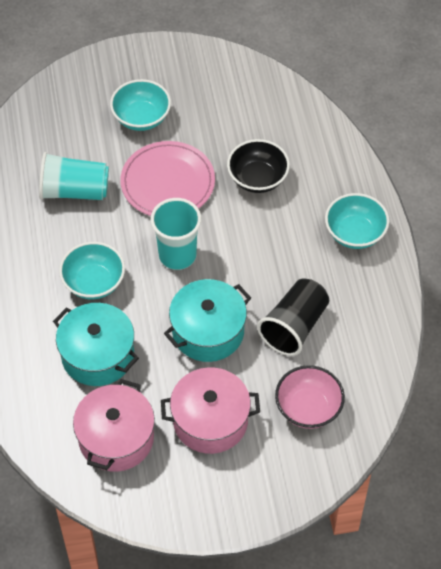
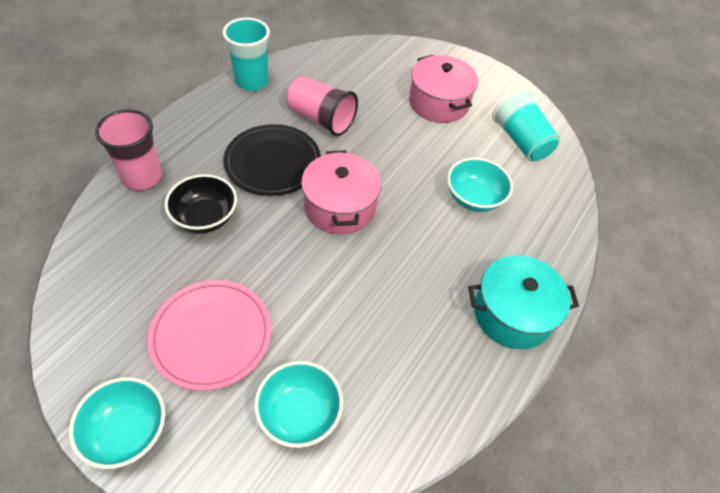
black cup: 1 -> 0
black plate: 0 -> 1
pink bowl: 1 -> 0
pink cup: 0 -> 2
turquoise pot: 2 -> 1

